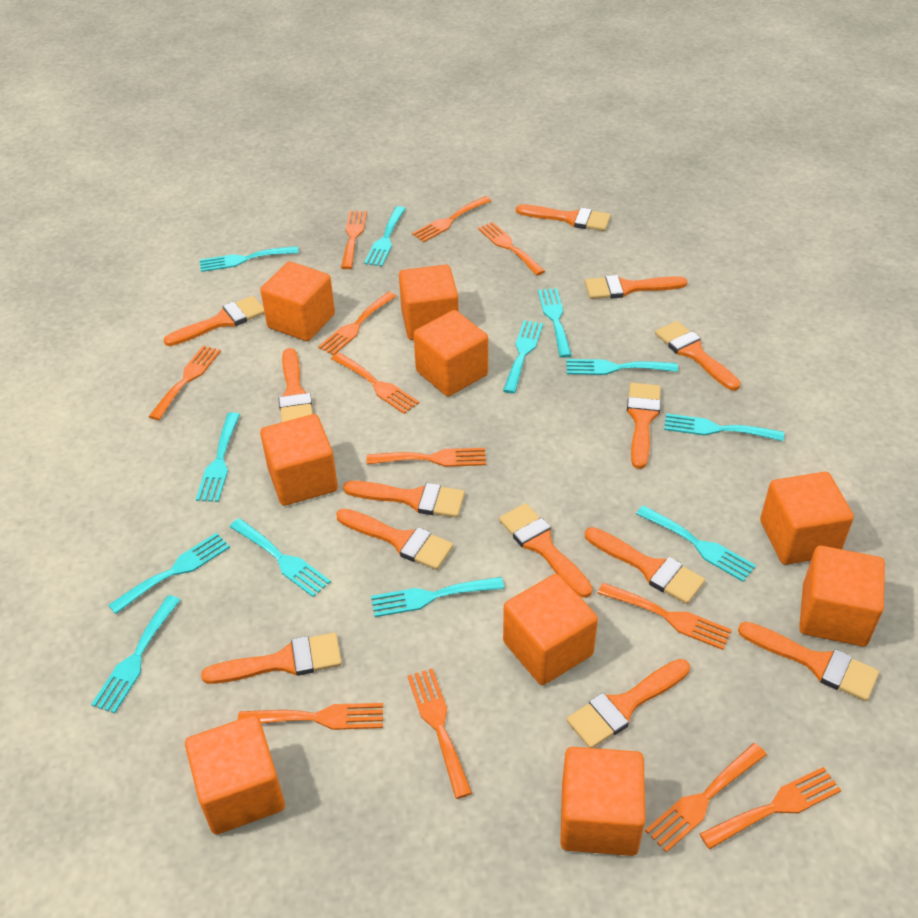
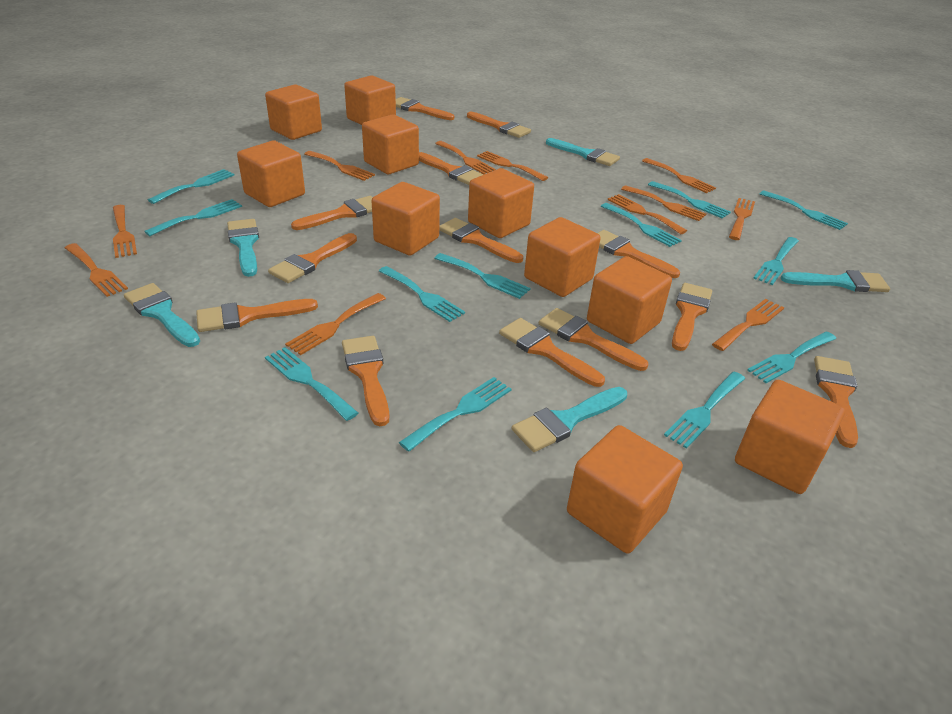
orange cube: 9 -> 10
orange fork: 12 -> 11
turquoise brush: 0 -> 5

